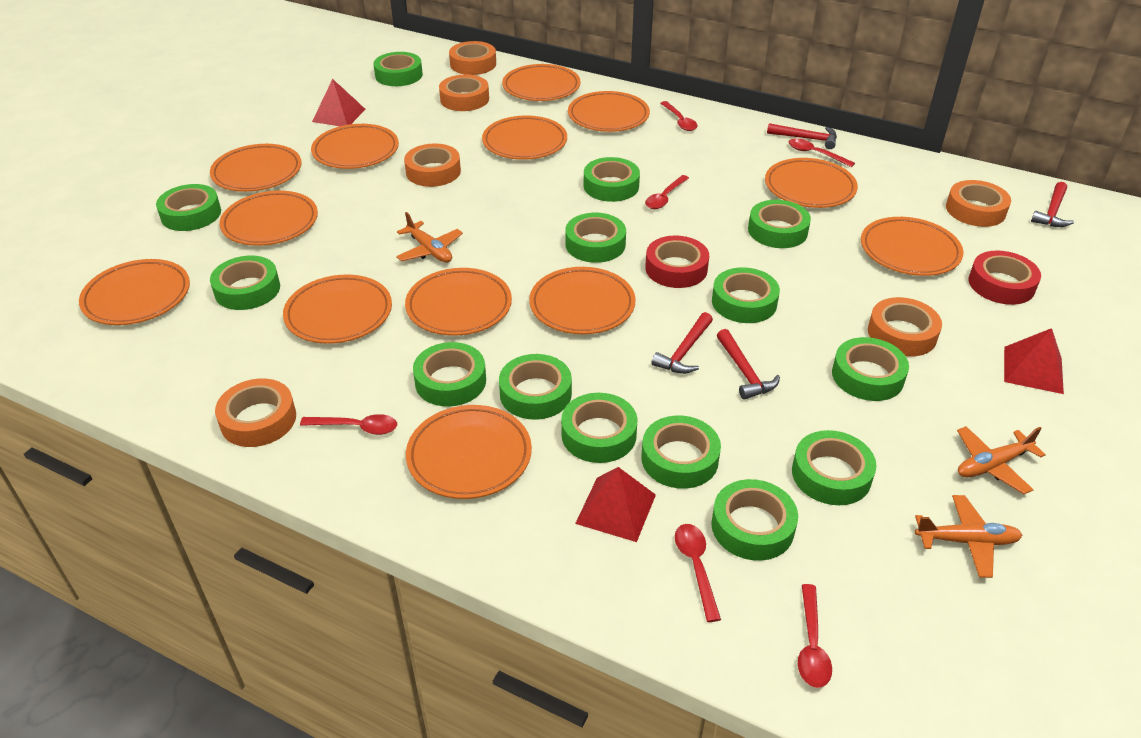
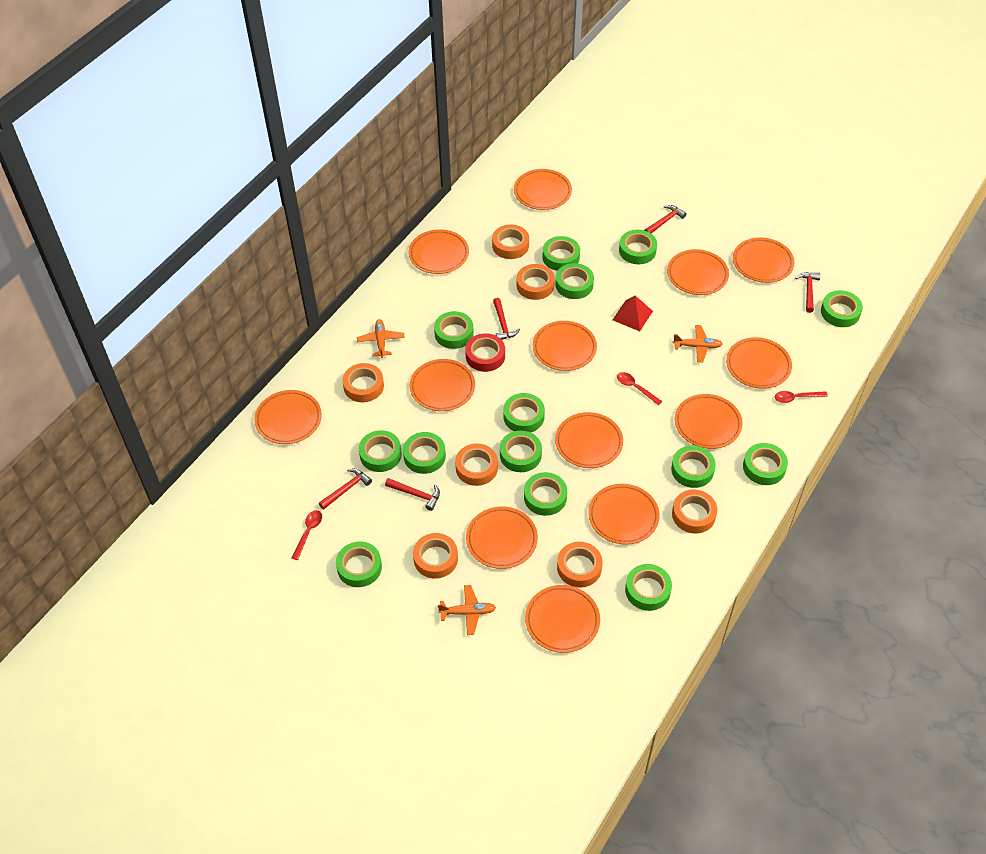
orange tape: 6 -> 7
red hammer: 4 -> 5
red pyramid: 3 -> 1
red spoon: 6 -> 3
red tape: 2 -> 1

